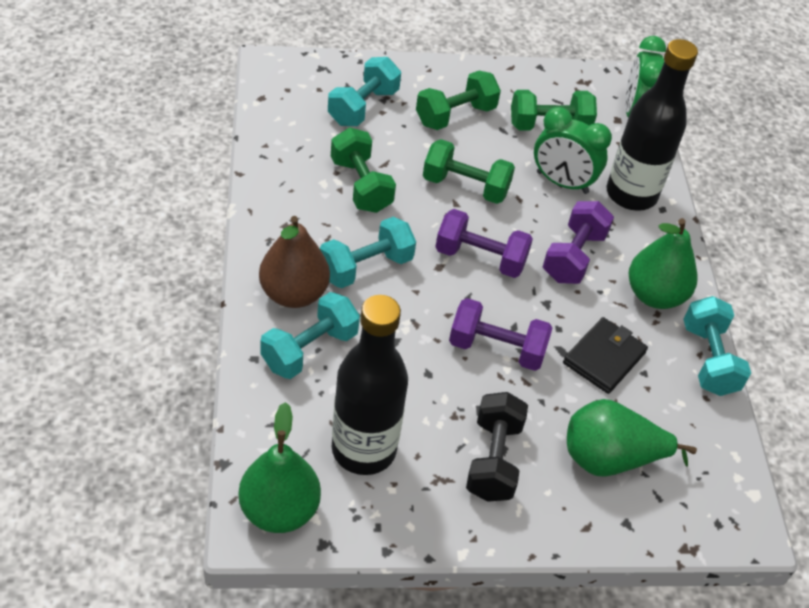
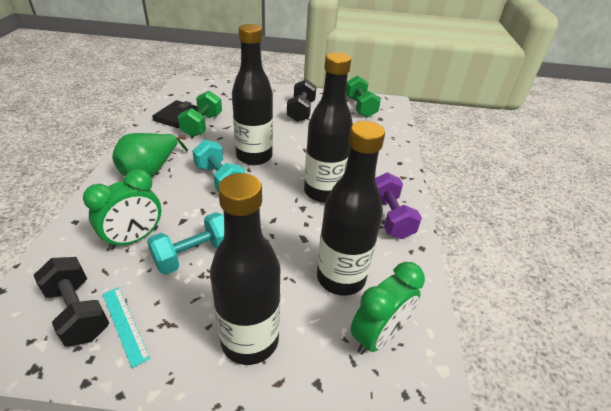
black bottle: 2 -> 4
black dumbbell: 1 -> 2
brown pear: 1 -> 0
green dumbbell: 4 -> 2
green pear: 3 -> 1
purple dumbbell: 3 -> 1
turquoise dumbbell: 4 -> 2
turquoise ruler: 0 -> 1

